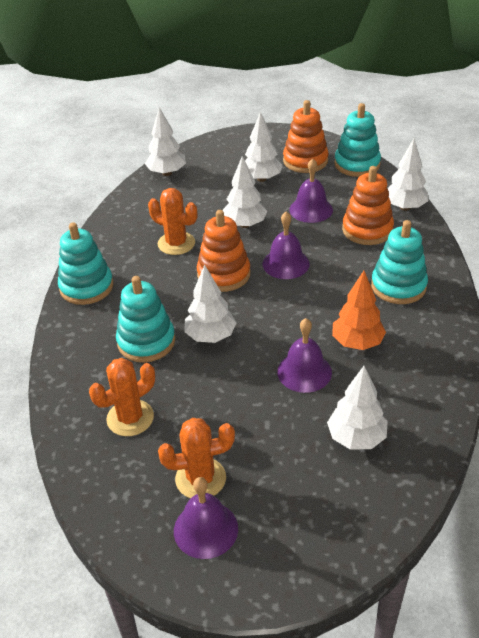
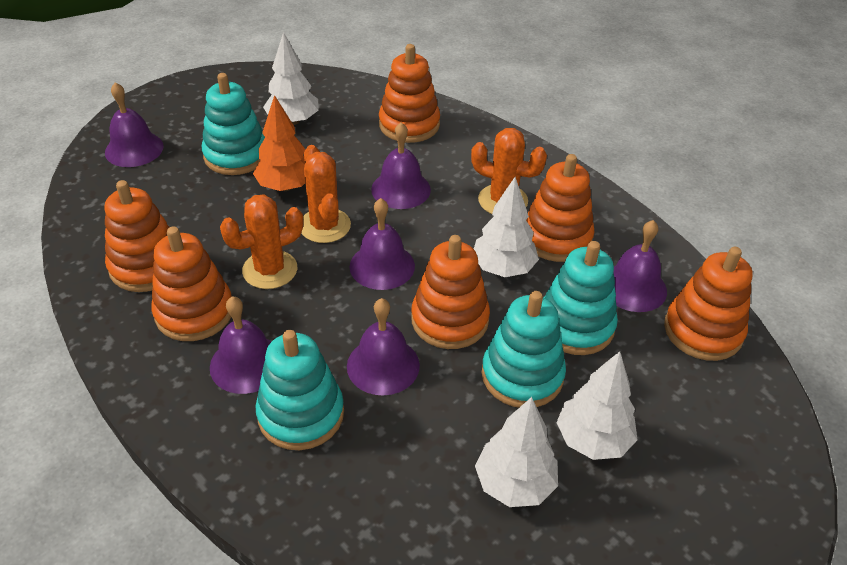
orange stacking toy: 3 -> 6
purple bell: 4 -> 6
white tree: 6 -> 4

